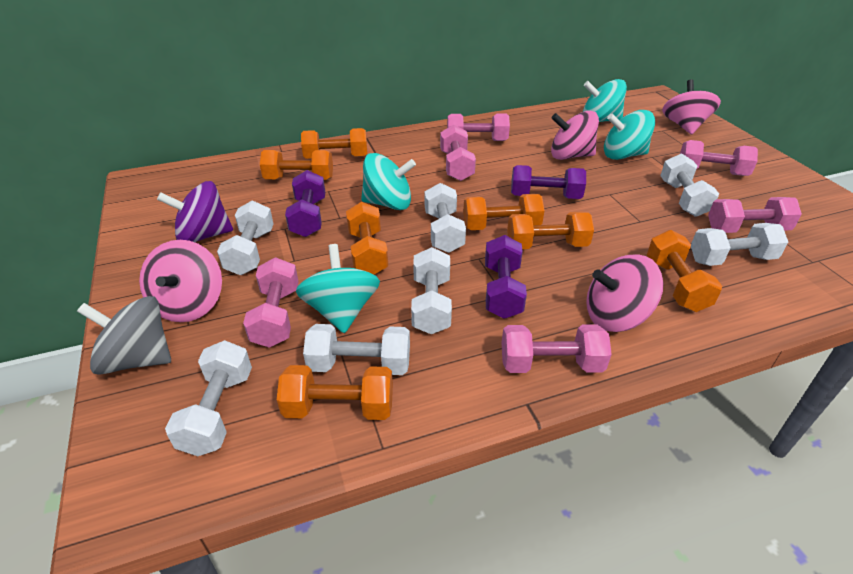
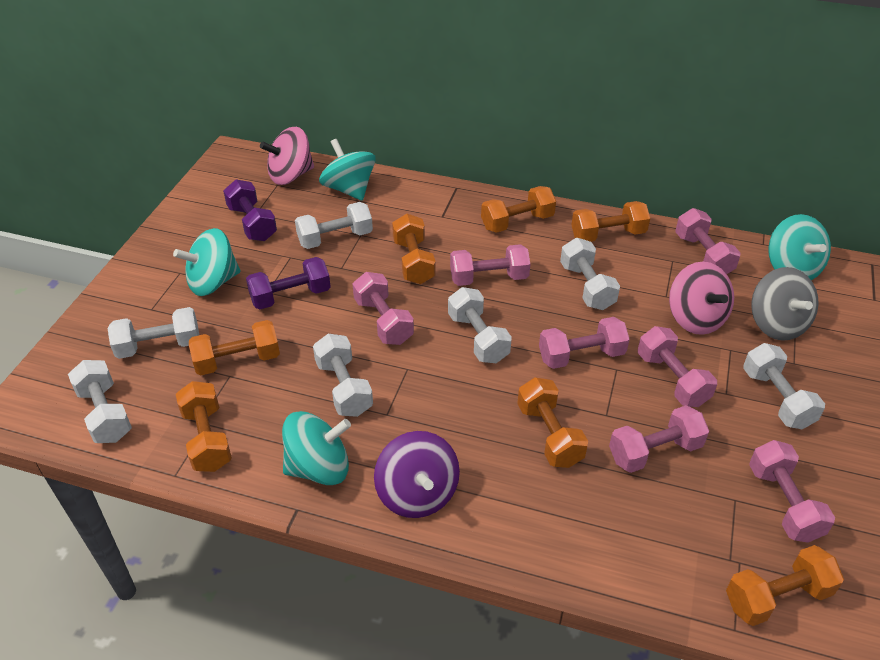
pink dumbbell: 6 -> 7
pink spinning top: 4 -> 2
purple dumbbell: 3 -> 2

